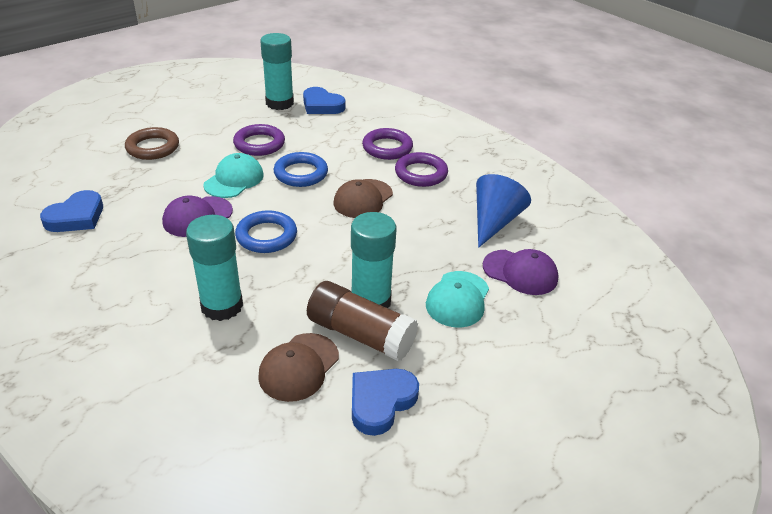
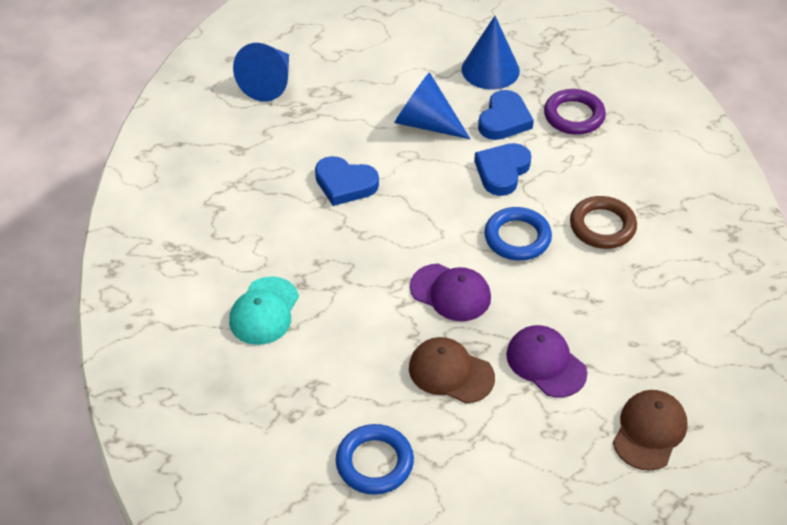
blue cone: 1 -> 3
brown glue stick: 1 -> 0
purple ring: 3 -> 1
turquoise cap: 2 -> 1
turquoise glue stick: 3 -> 0

